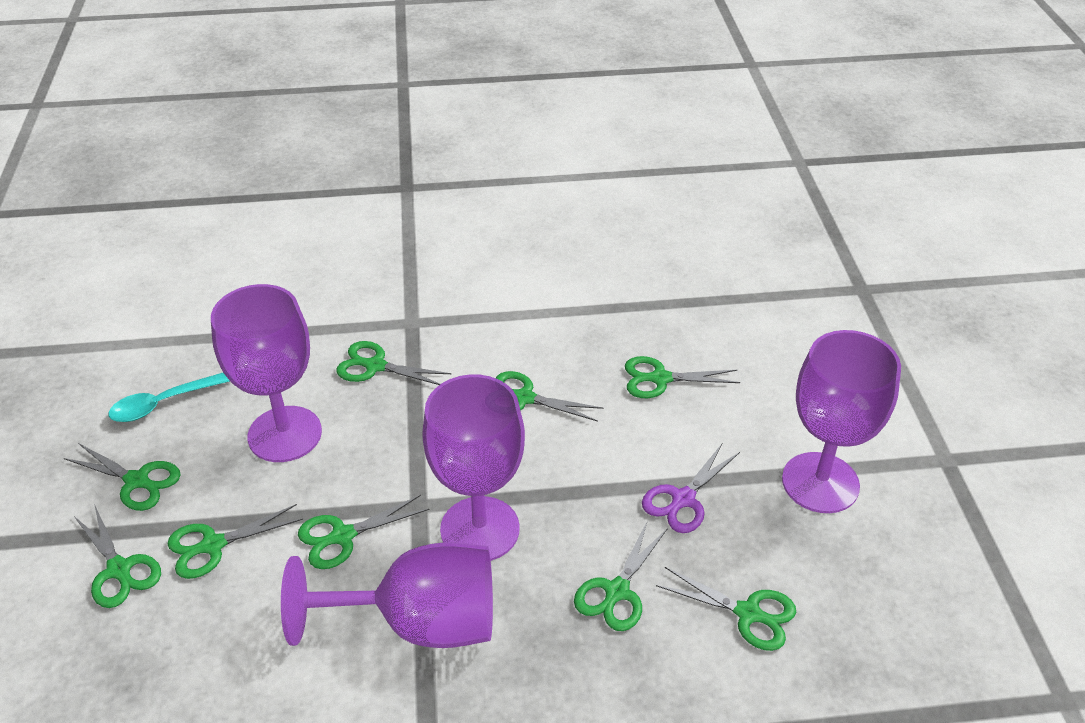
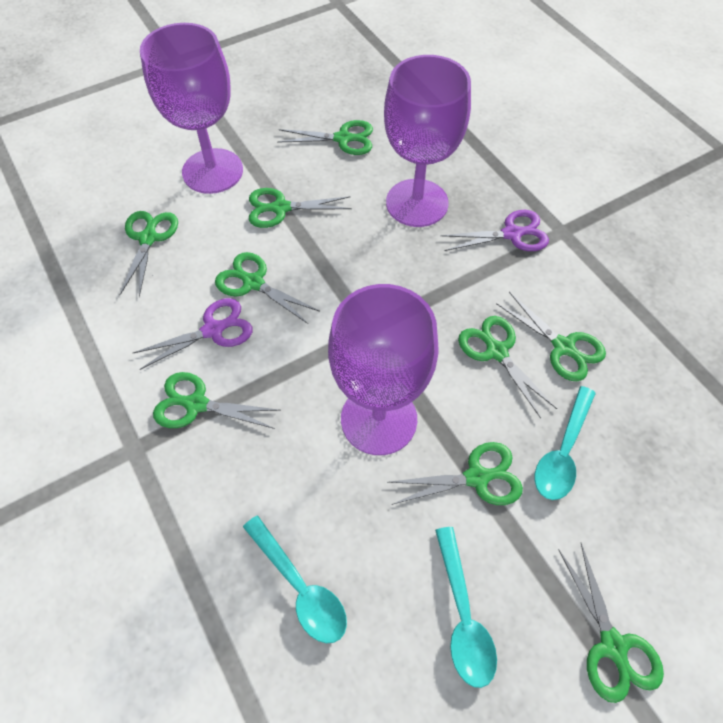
purple goblet: 4 -> 3
purple scissors: 1 -> 2
turquoise spoon: 1 -> 3

